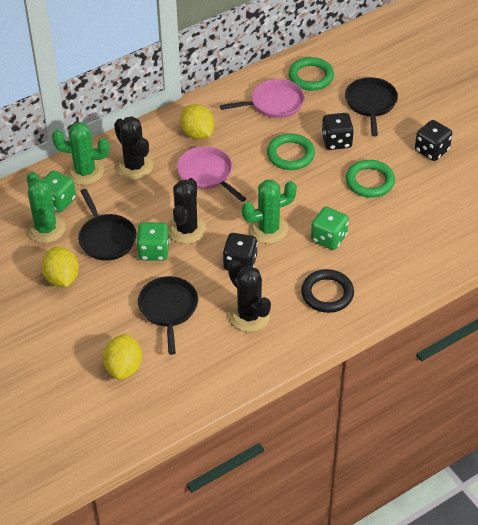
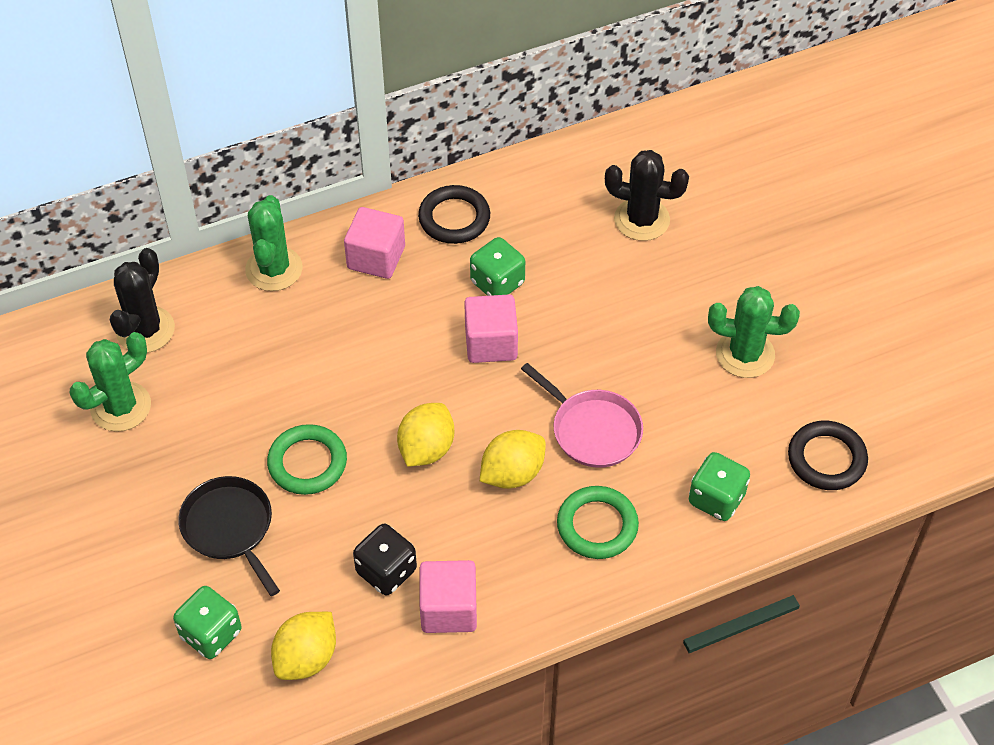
black cactus: 3 -> 2
black dice: 3 -> 1
black pan: 3 -> 1
black ring: 1 -> 2
green ring: 3 -> 2
pink cube: 0 -> 3
pink pan: 2 -> 1

